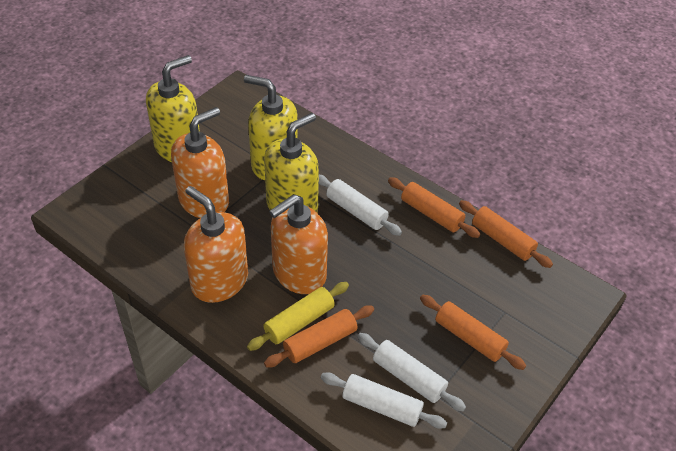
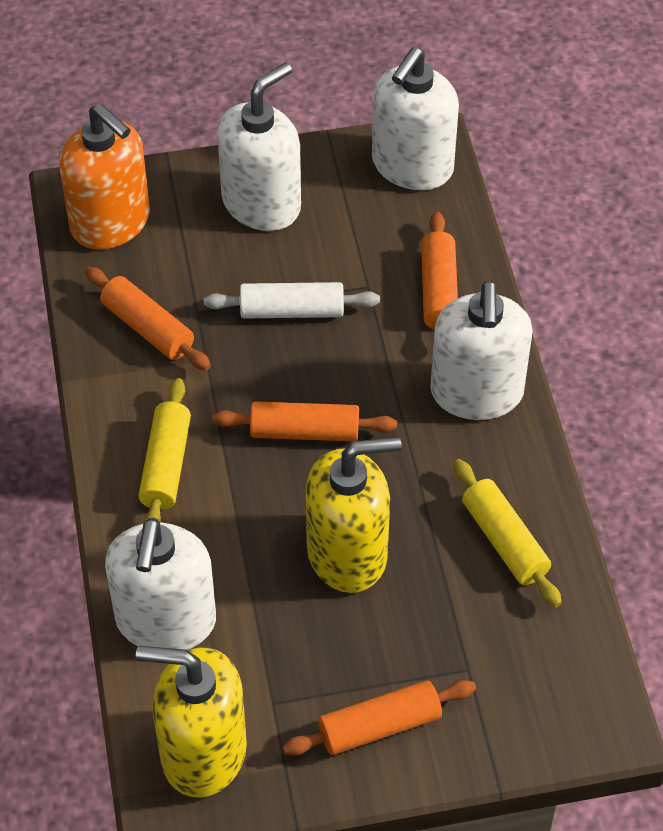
orange soap dispenser: 3 -> 1
white rolling pin: 3 -> 1
white soap dispenser: 0 -> 4
yellow rolling pin: 1 -> 2
yellow soap dispenser: 3 -> 2

